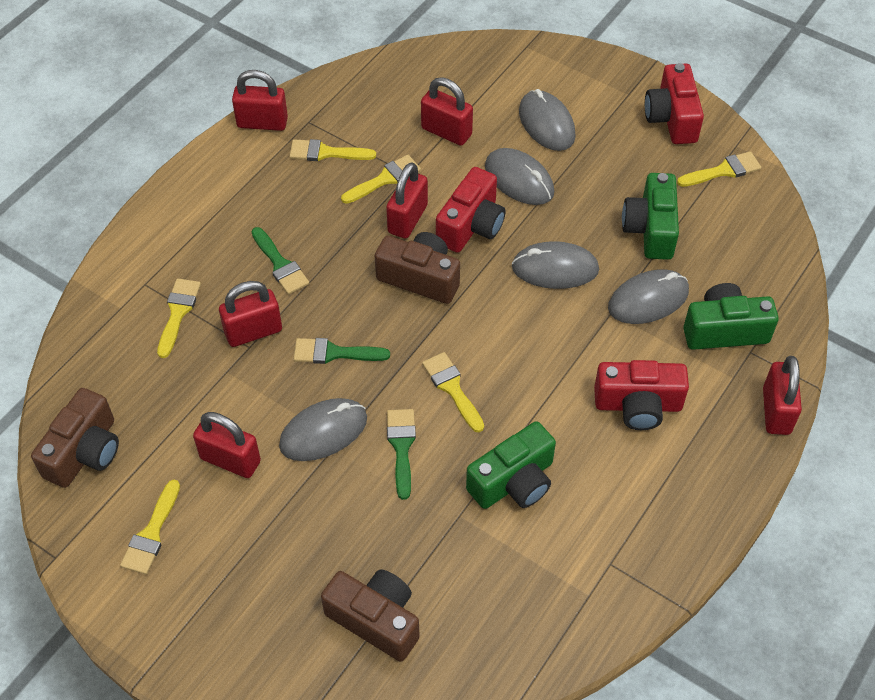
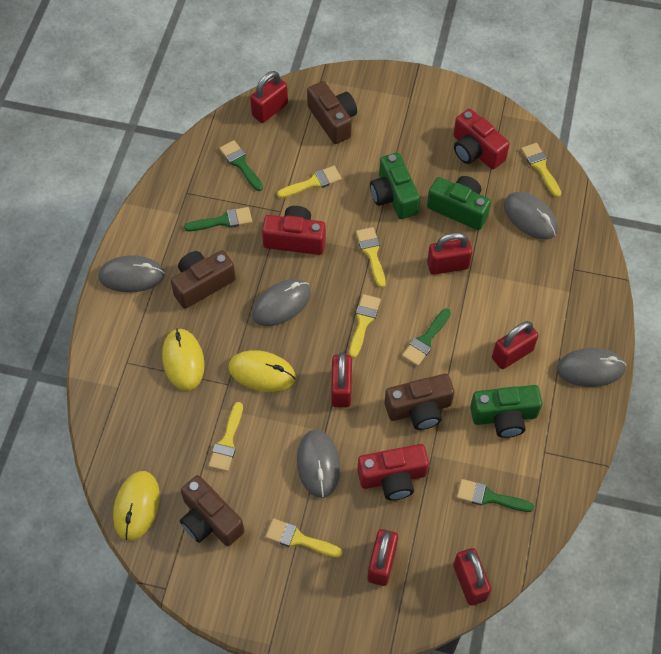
brown camera: 3 -> 4
green brush: 3 -> 4
yellow mouse: 0 -> 3

